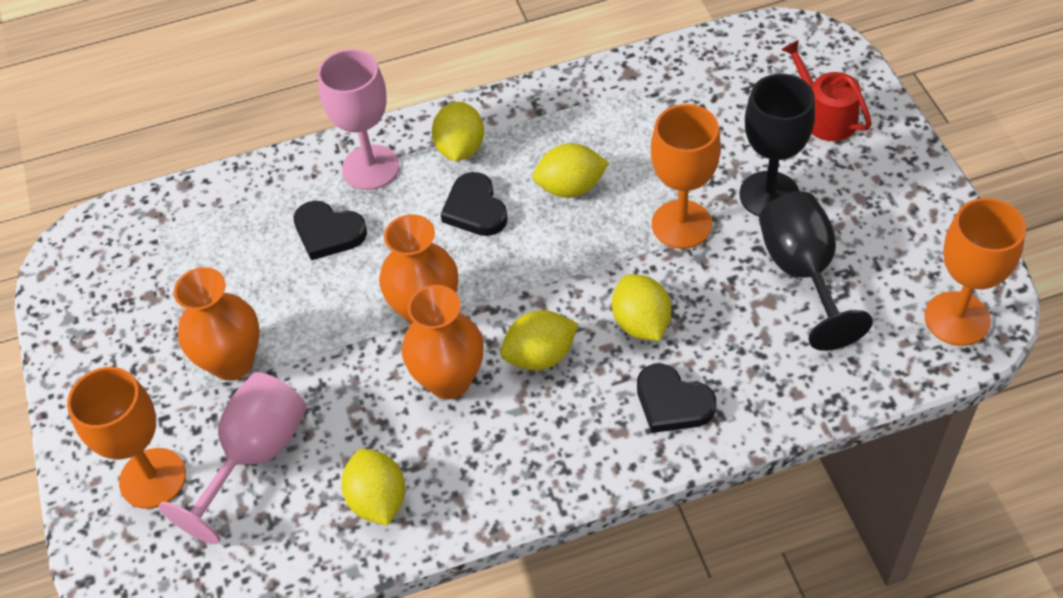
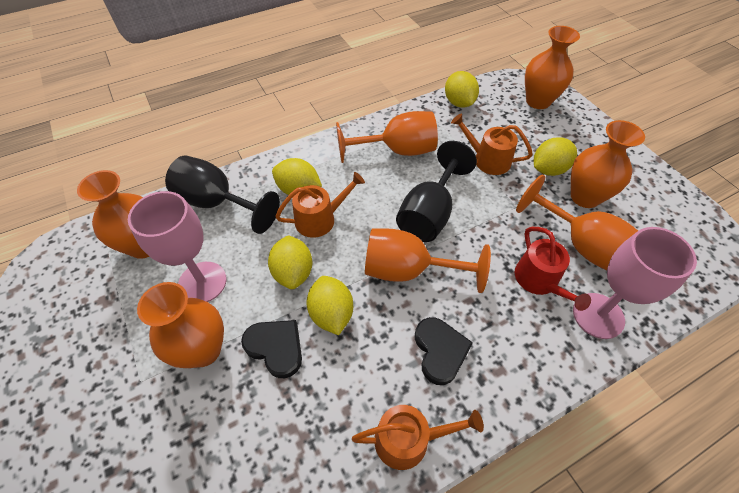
black heart: 3 -> 2
orange vase: 3 -> 4
orange watering can: 0 -> 3

